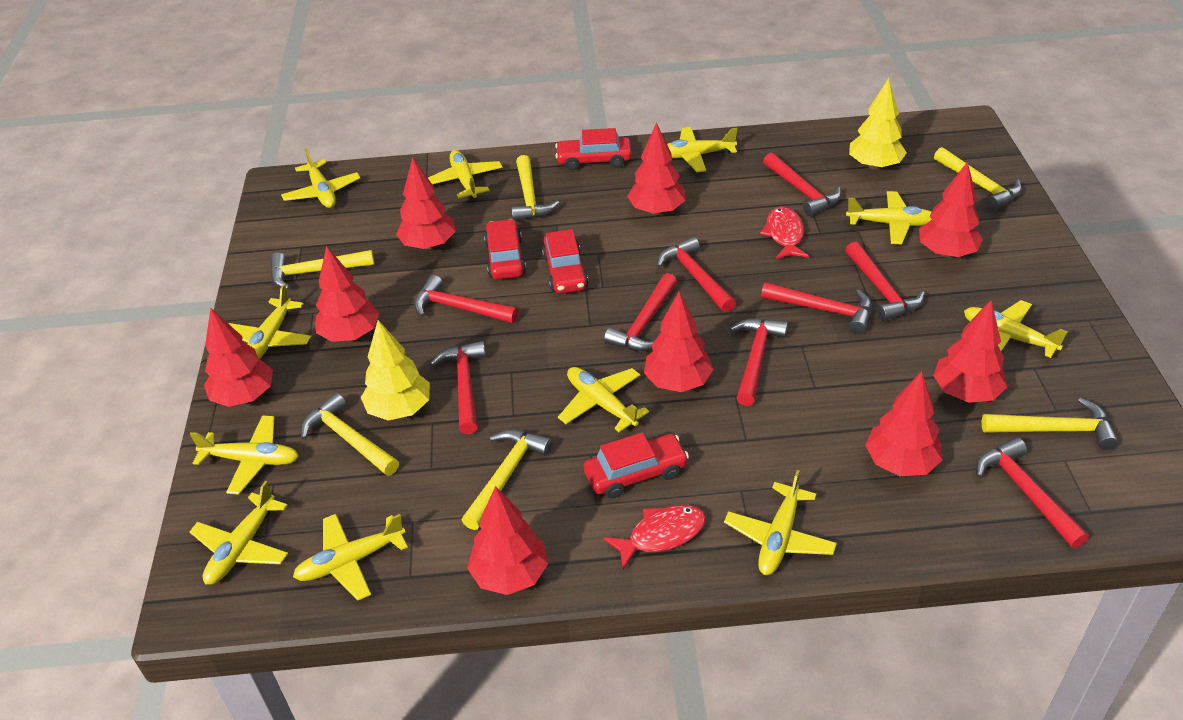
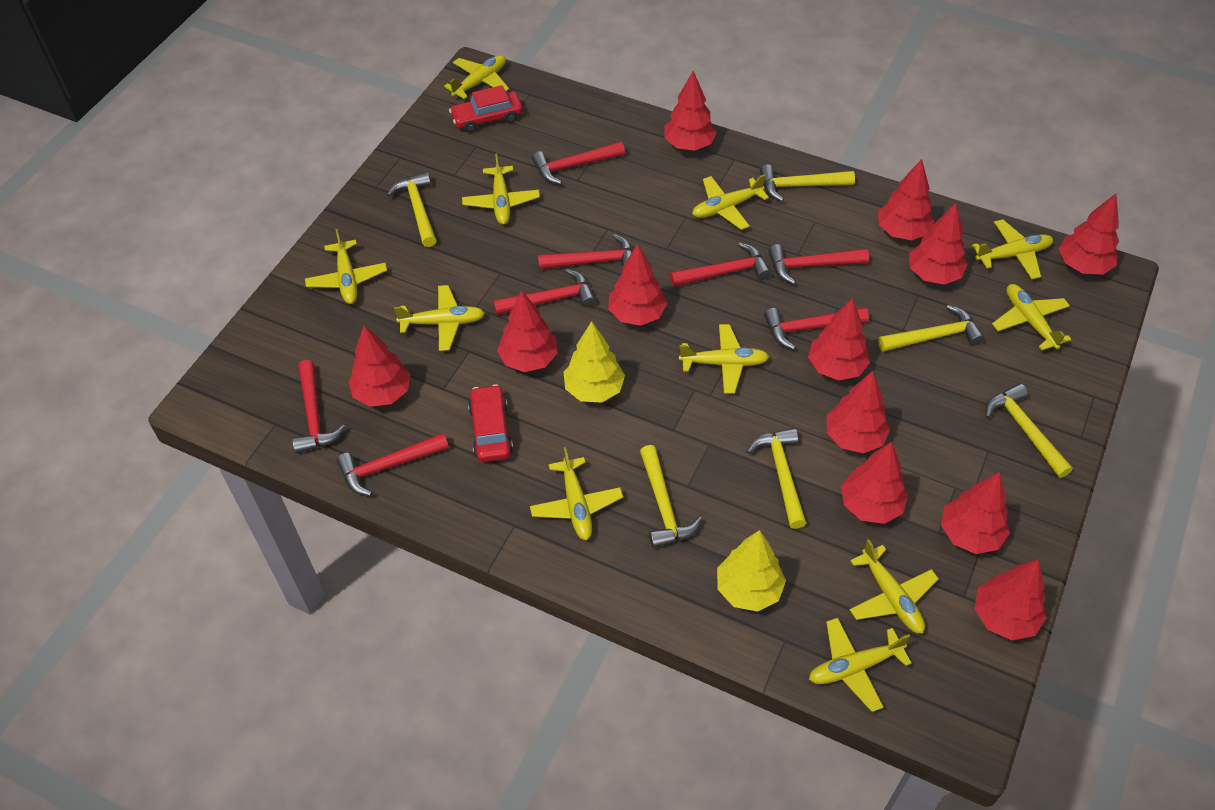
red car: 4 -> 2
red fish: 2 -> 0
red hammer: 9 -> 8
red tree: 9 -> 12

